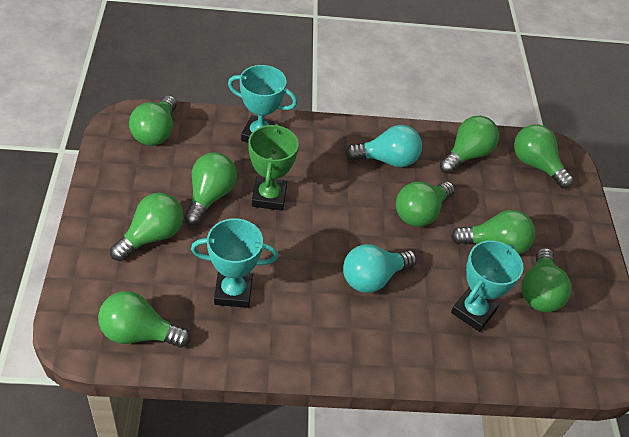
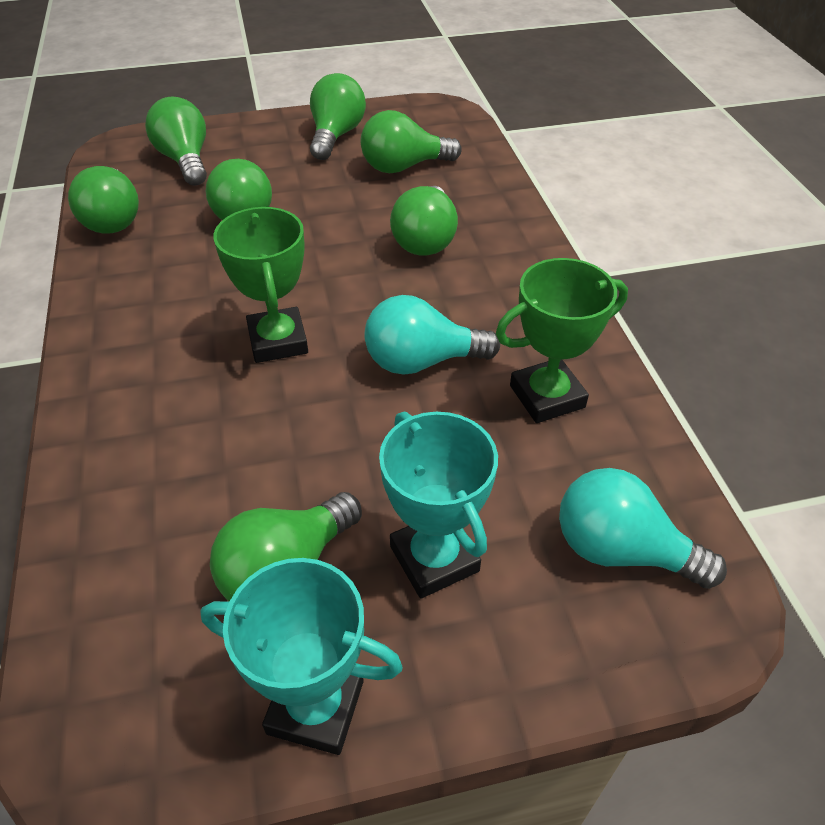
green light bulb: 9 -> 7
green trophy: 1 -> 2
turquoise trophy: 3 -> 2

